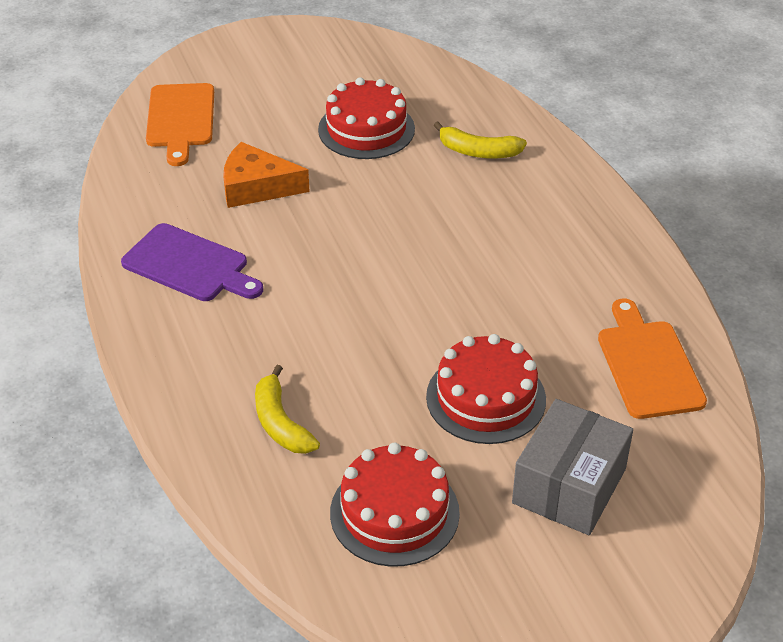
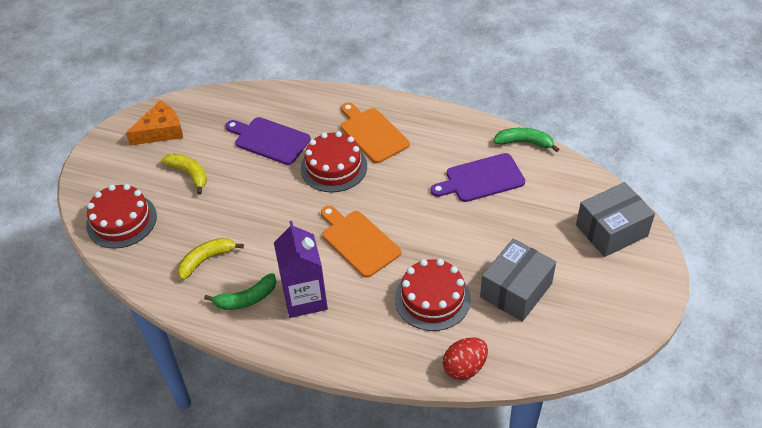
green banana: 0 -> 2
grey box: 1 -> 2
purple carton: 0 -> 1
purple cutting board: 1 -> 2
red egg: 0 -> 1

